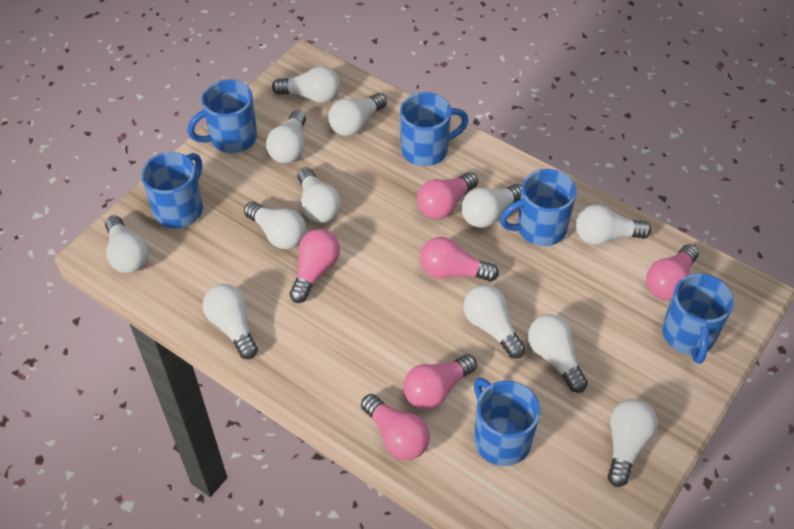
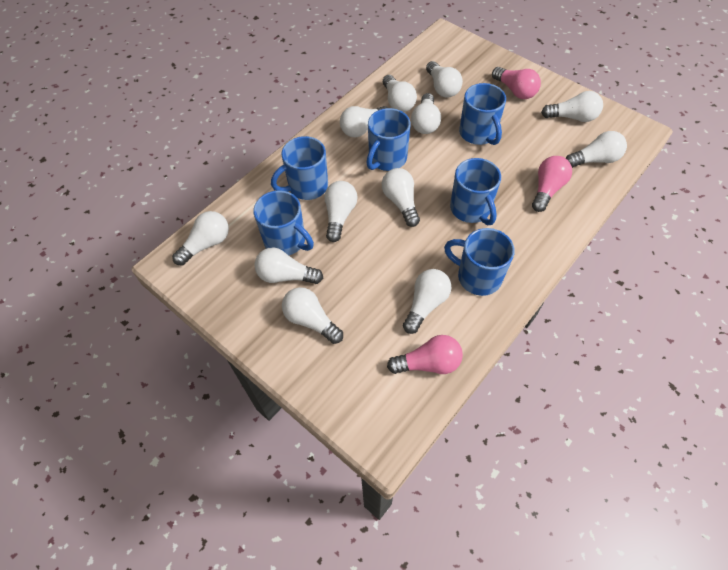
pink light bulb: 6 -> 3

